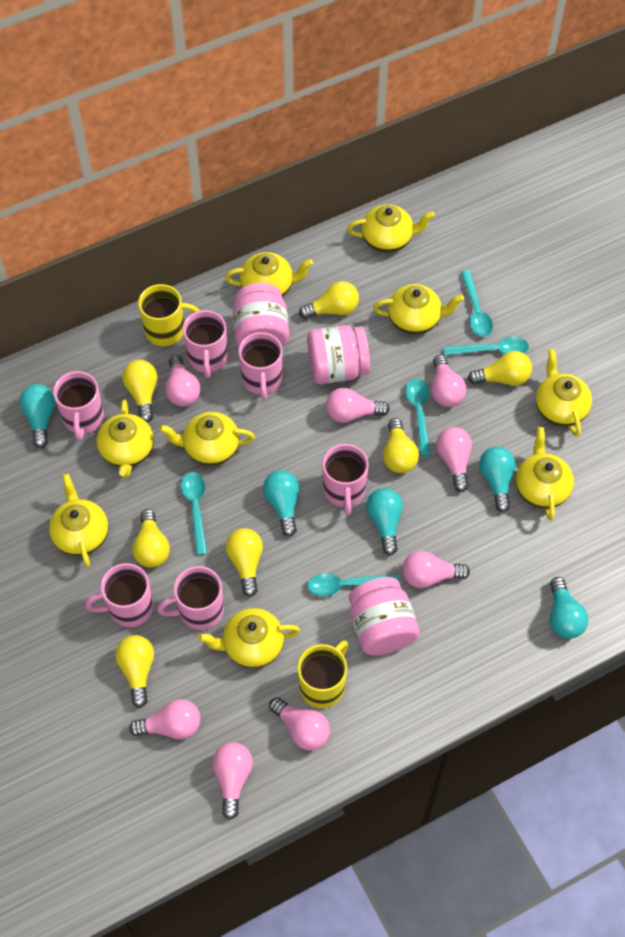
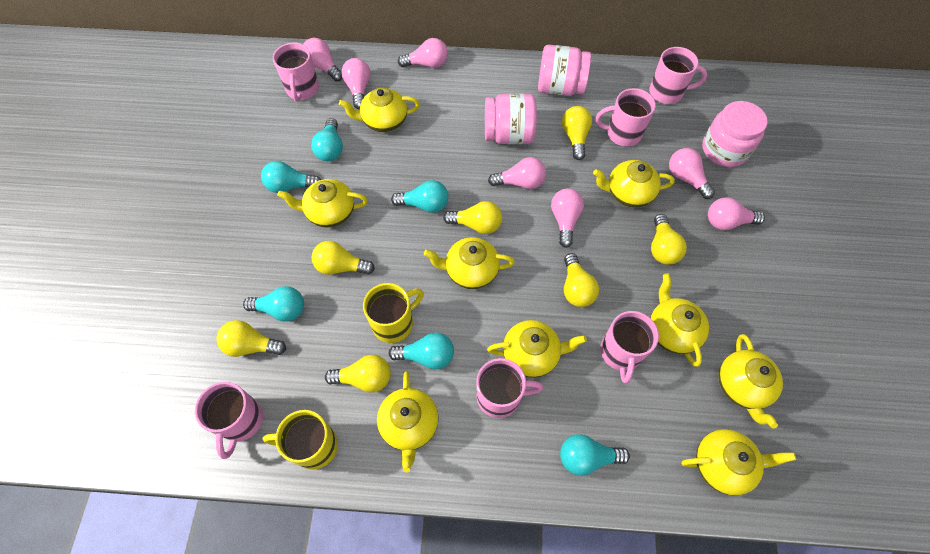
pink light bulb: 8 -> 7
turquoise light bulb: 5 -> 6
turquoise spoon: 5 -> 0

